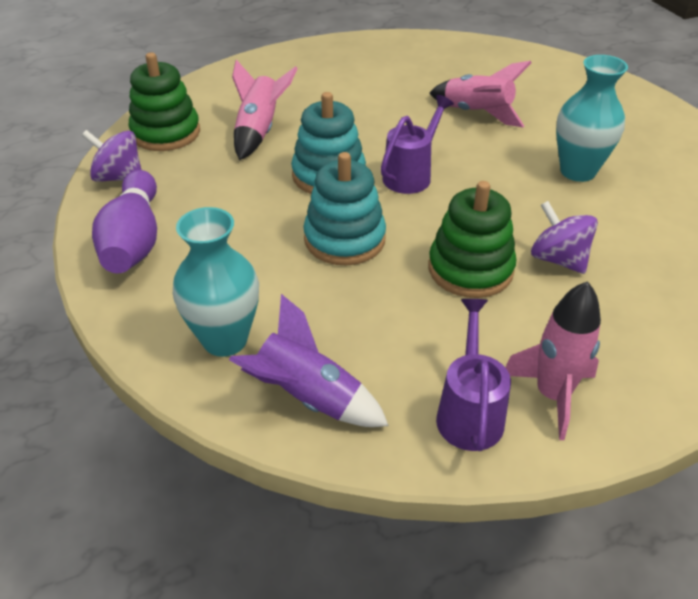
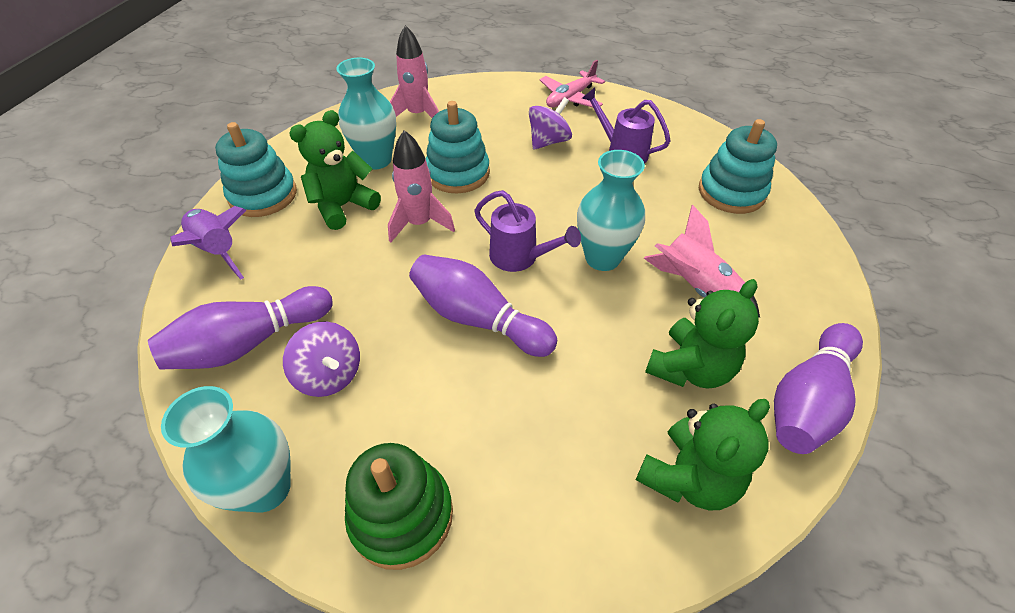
green stacking toy: 2 -> 1
green teddy bear: 0 -> 3
pink plane: 0 -> 1
purple bowling pin: 1 -> 3
turquoise stacking toy: 2 -> 3
turquoise vase: 2 -> 3

